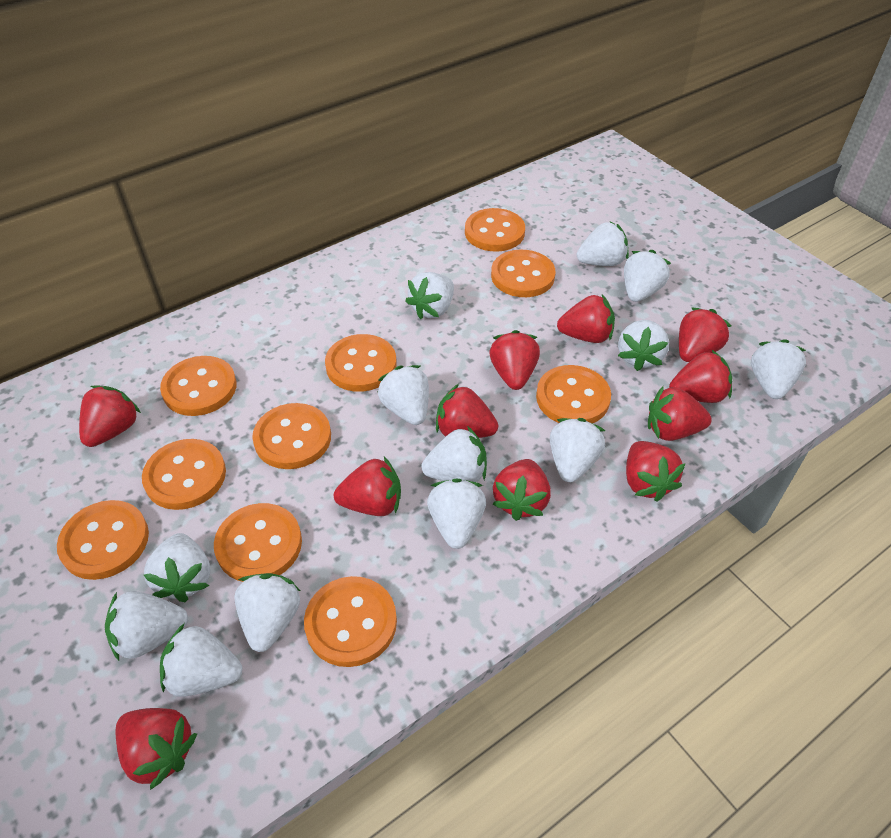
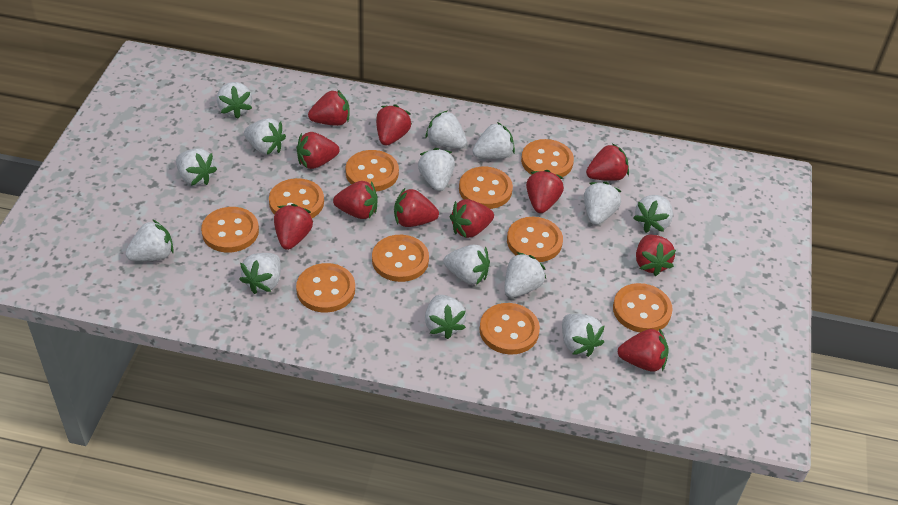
white strawberry: 13 -> 14

